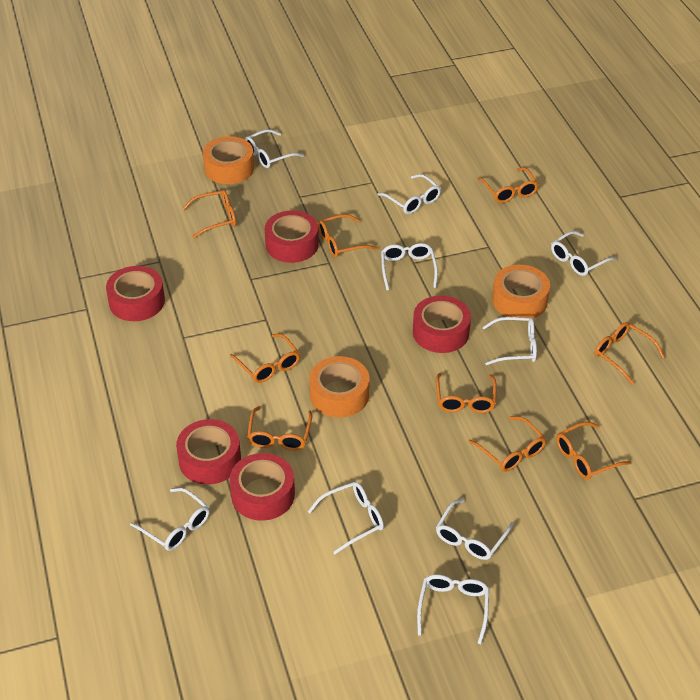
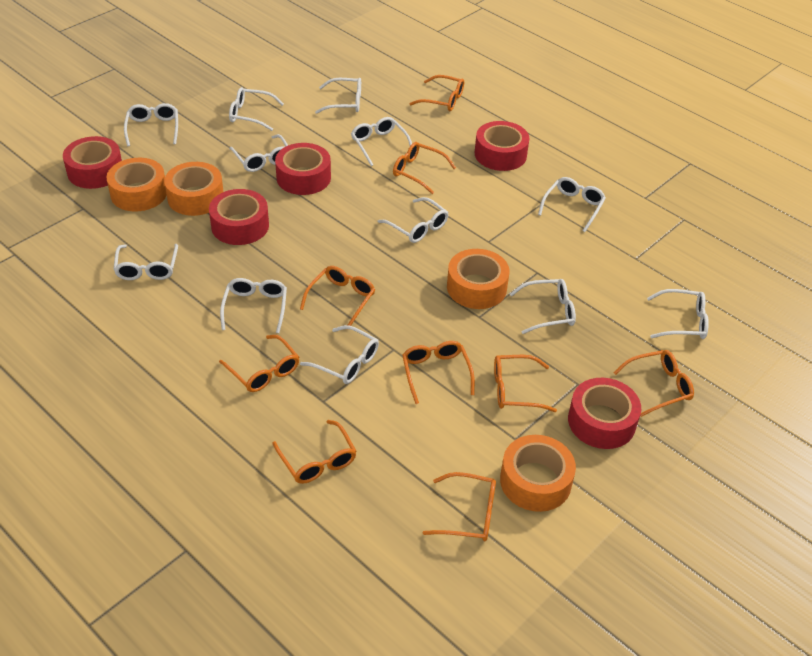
orange tape: 3 -> 4
white glasses: 9 -> 12

